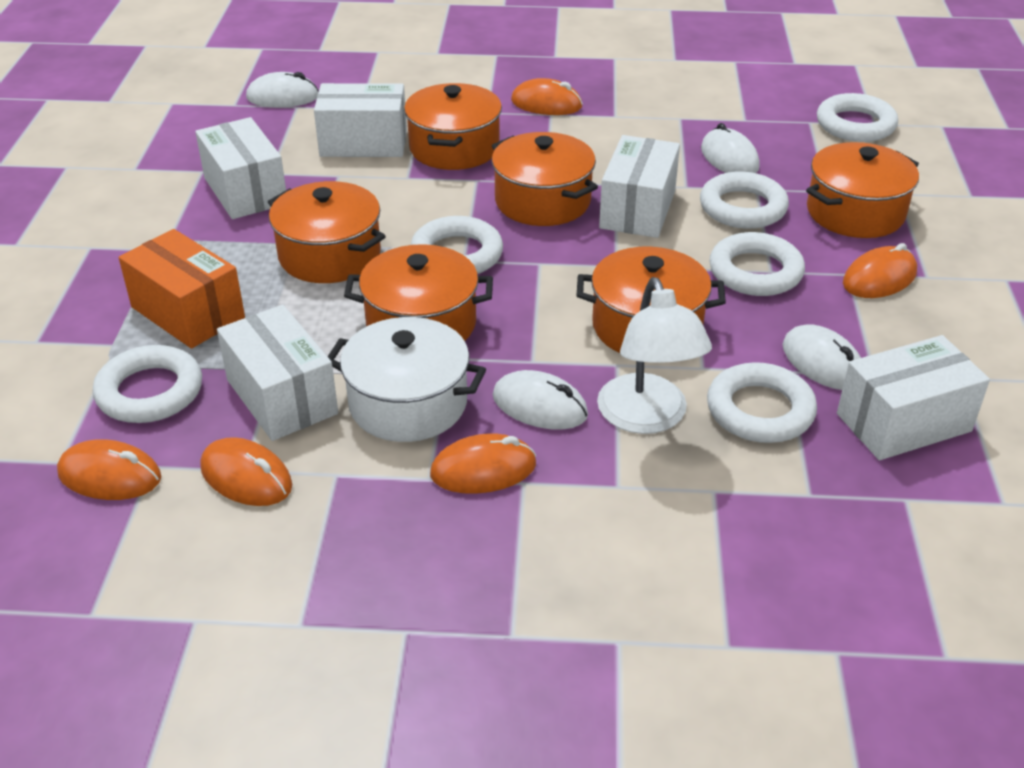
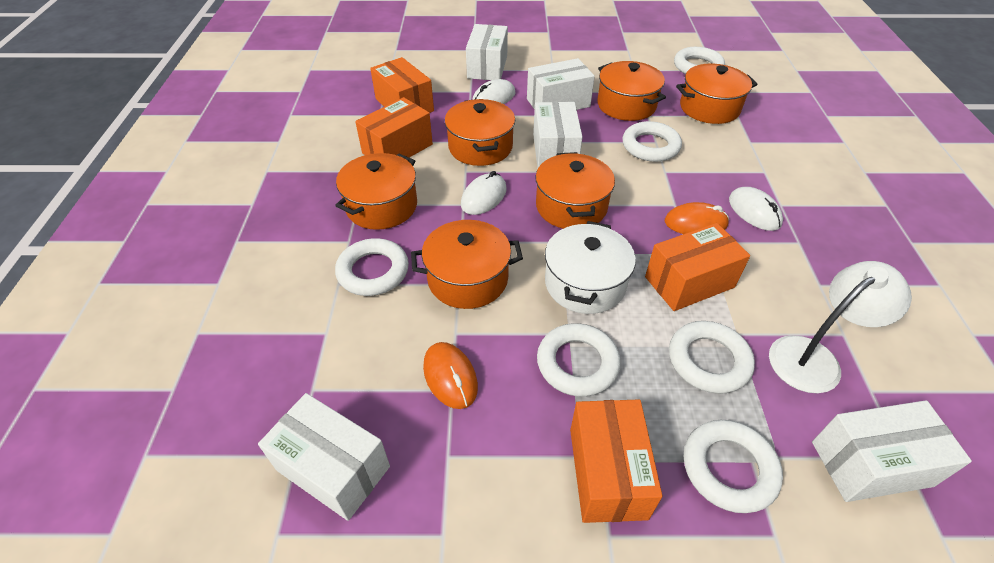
orange box: 1 -> 4
orange mouse: 5 -> 2
white mouse: 4 -> 3

